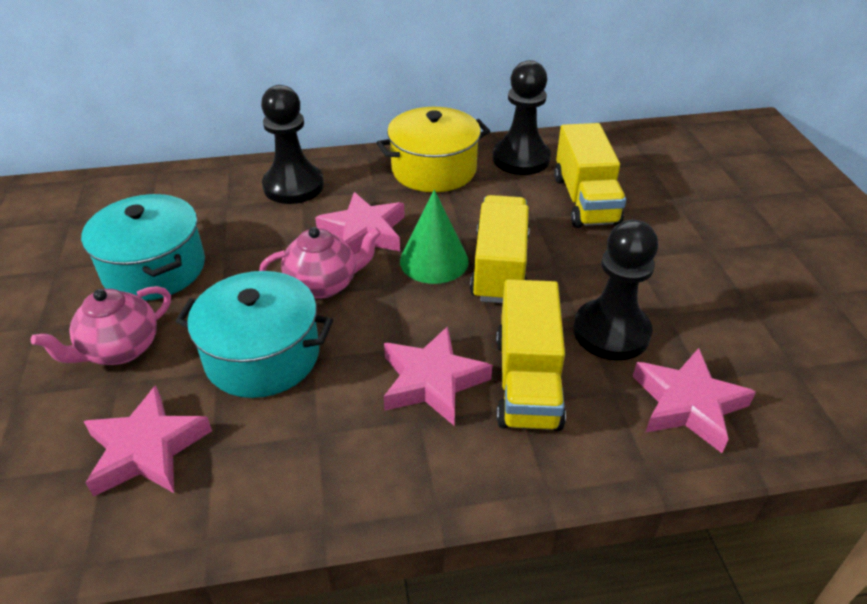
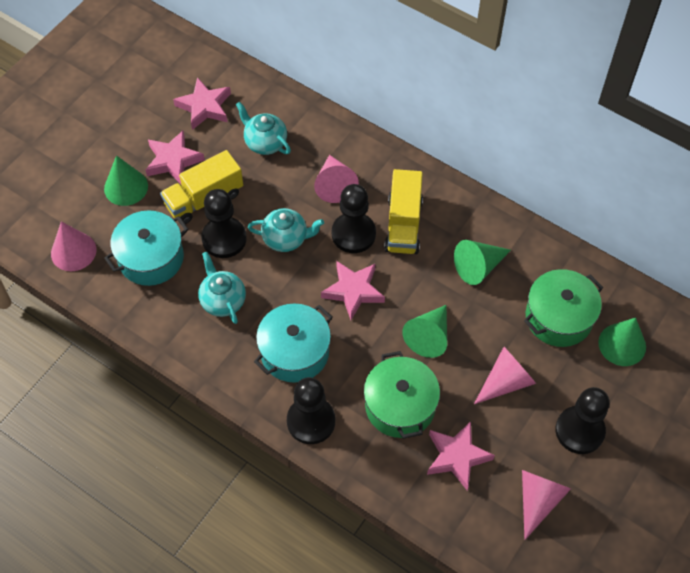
black pawn: 3 -> 4
green cone: 1 -> 4
green pot: 0 -> 2
pink cone: 0 -> 4
pink teapot: 2 -> 0
turquoise teapot: 0 -> 3
yellow pot: 1 -> 0
yellow truck: 3 -> 2

